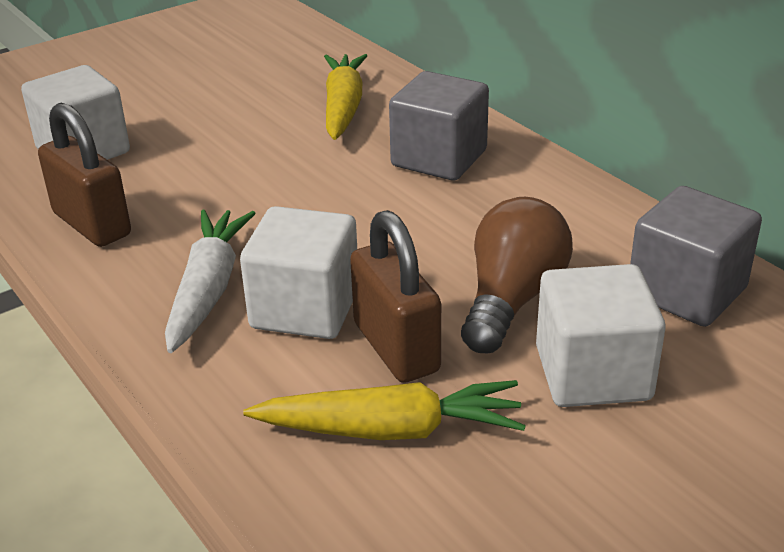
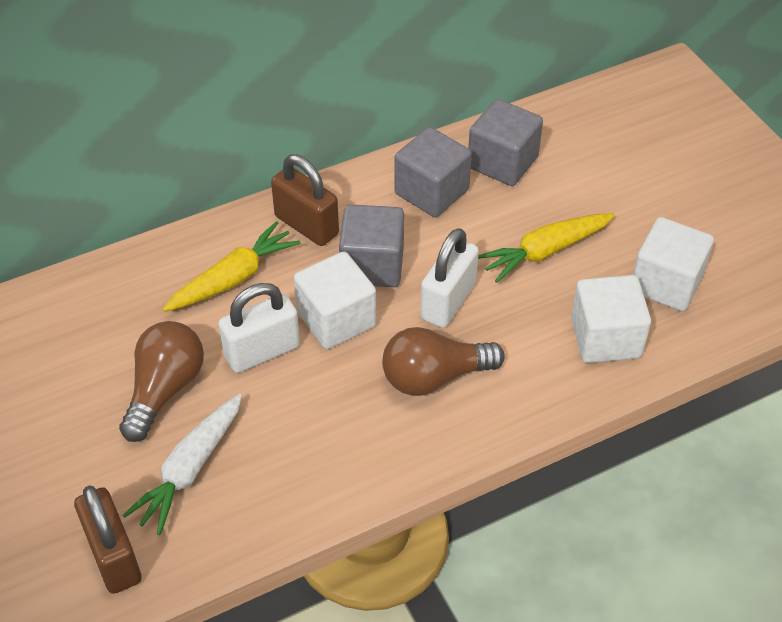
brown light bulb: 1 -> 2
grey cube: 2 -> 3
white padlock: 0 -> 2

